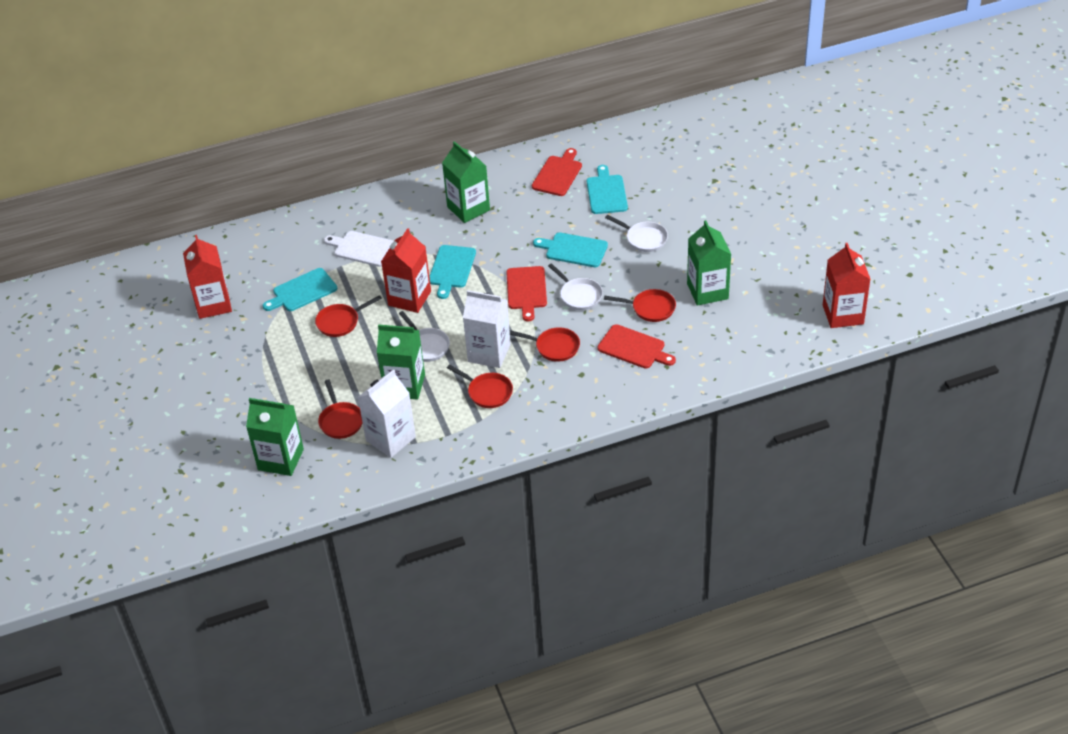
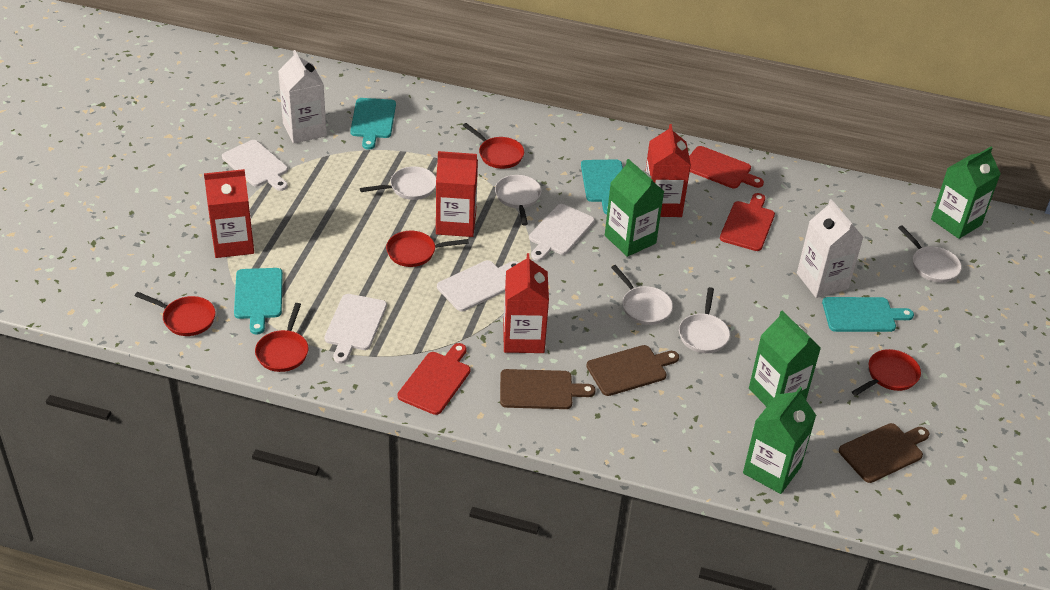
brown cutting board: 0 -> 3
red carton: 3 -> 4
white cutting board: 1 -> 4
white pan: 3 -> 5

